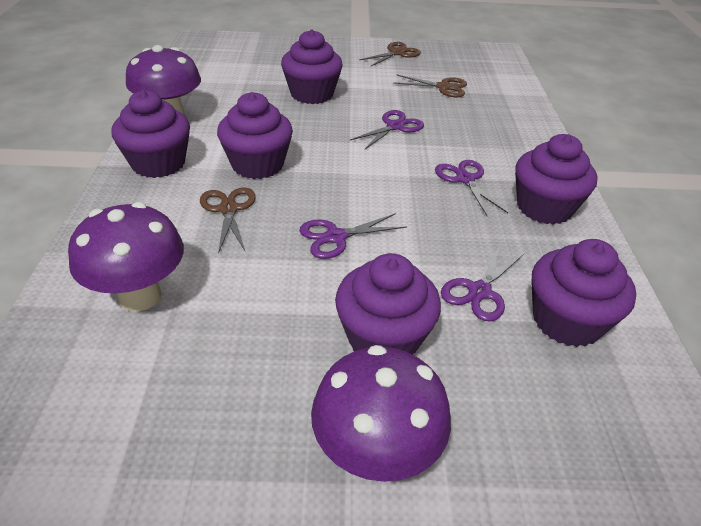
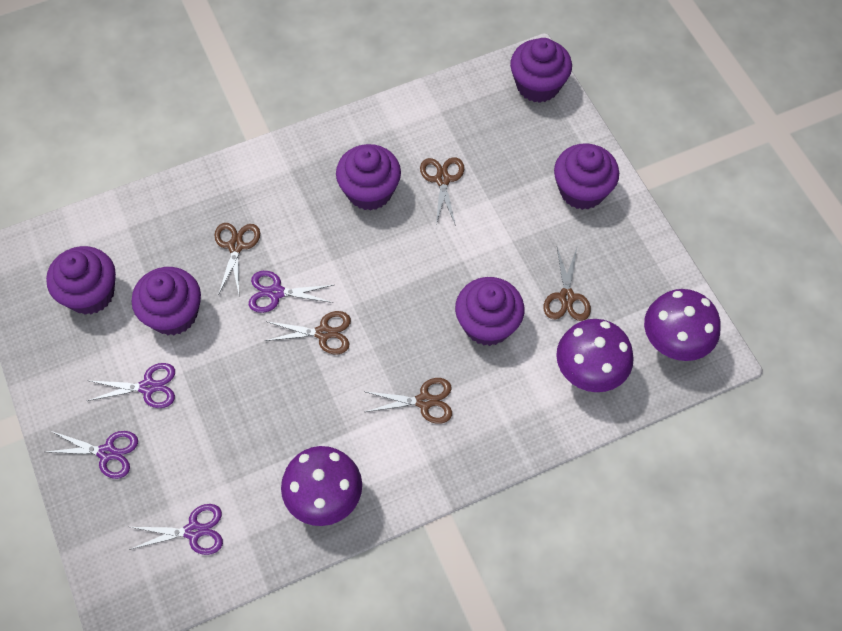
brown scissors: 3 -> 5

